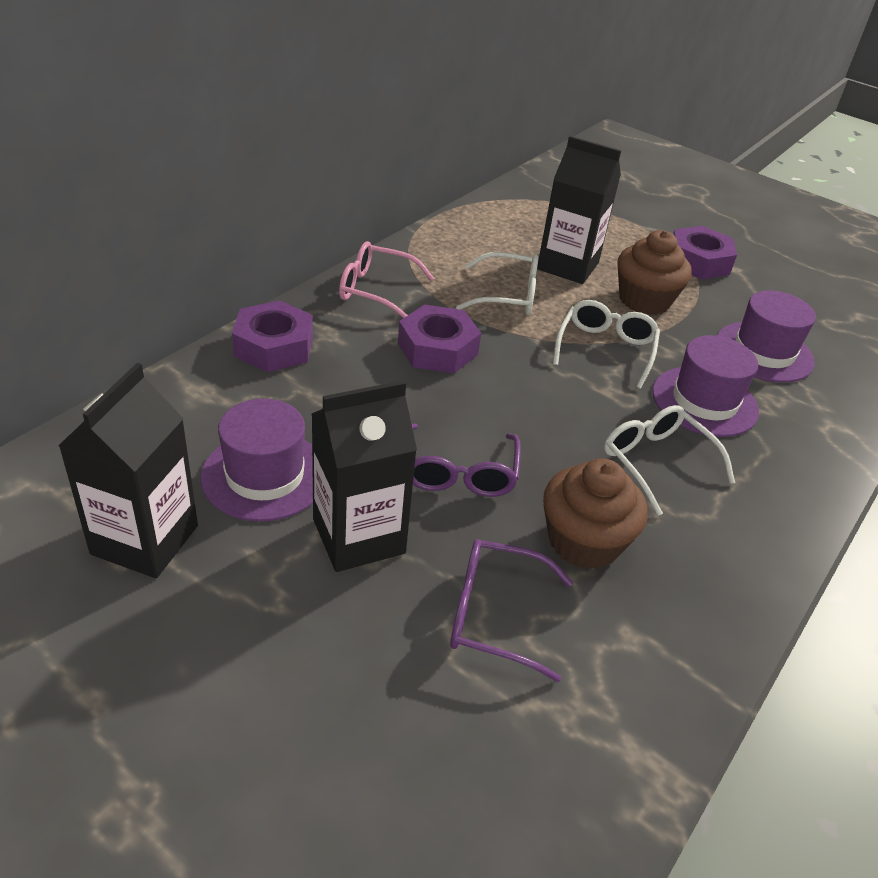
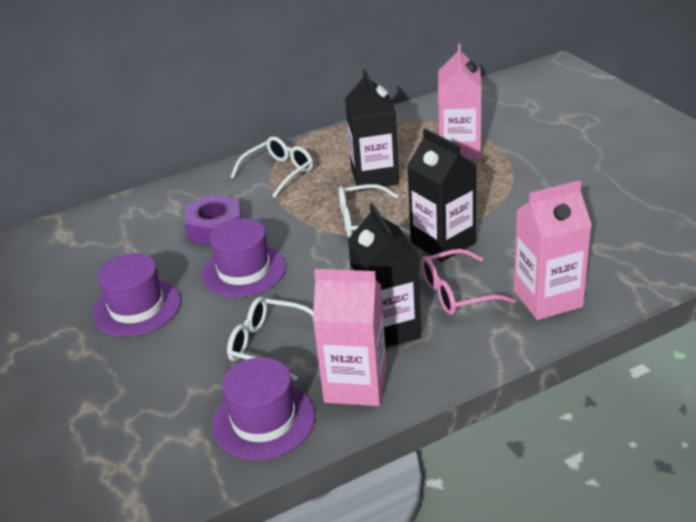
brown cupcake: 2 -> 0
pink carton: 0 -> 3
purple glasses: 2 -> 0
purple nut: 3 -> 1

